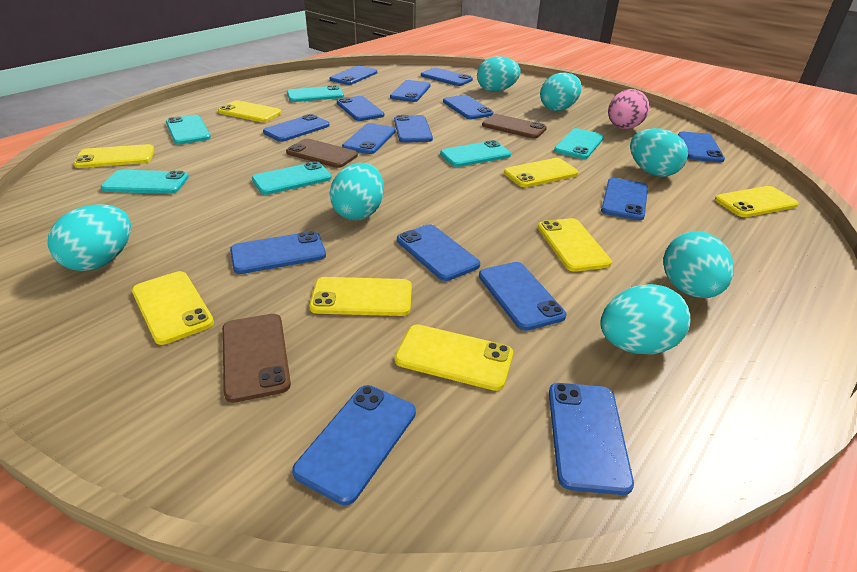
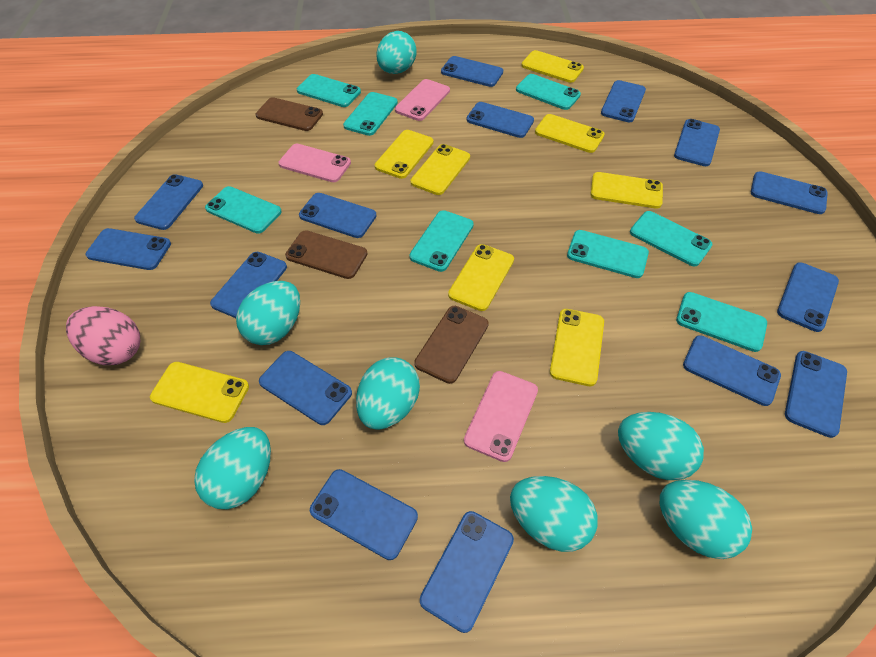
pink phone: 0 -> 3
turquoise phone: 6 -> 8

